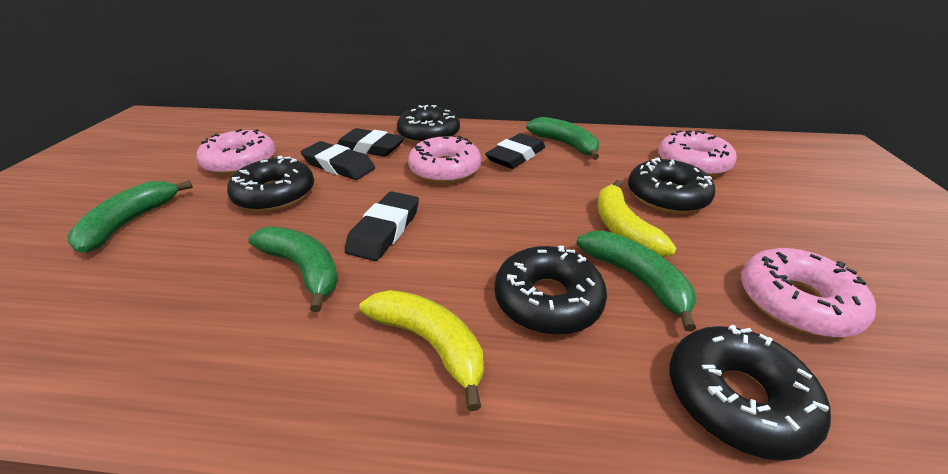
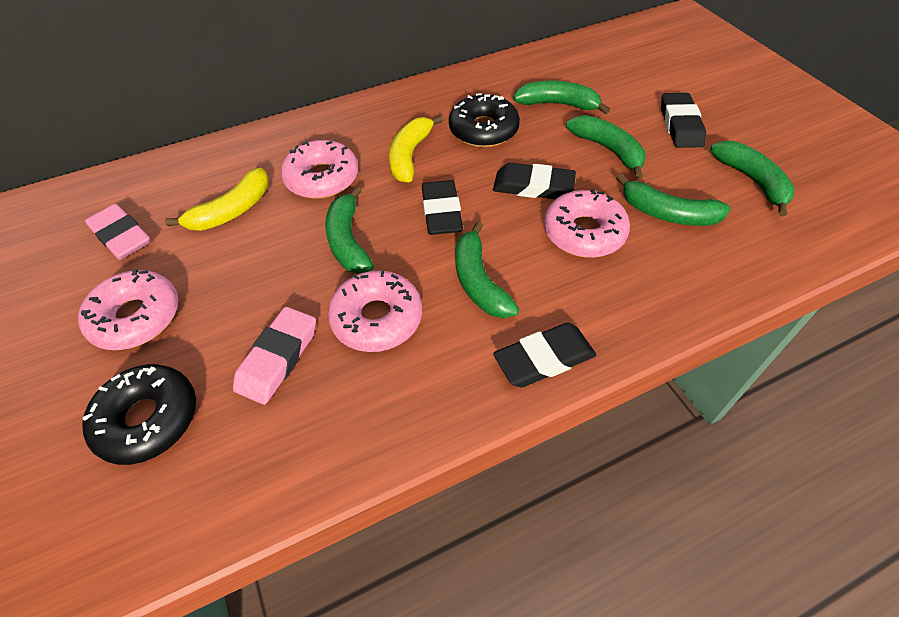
black donut: 5 -> 2
green banana: 4 -> 6
pink eraser: 0 -> 2

